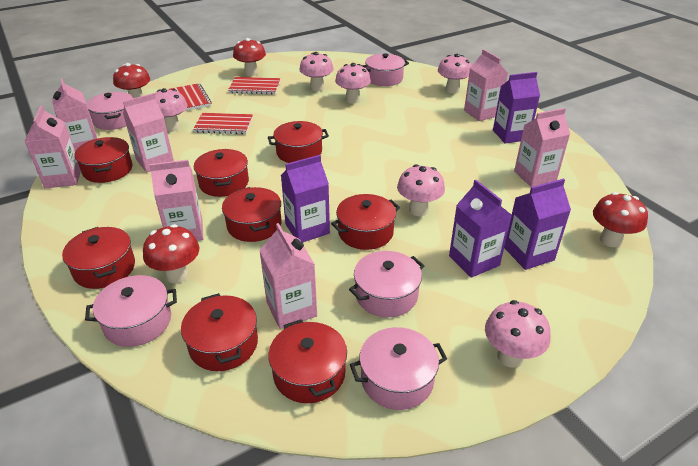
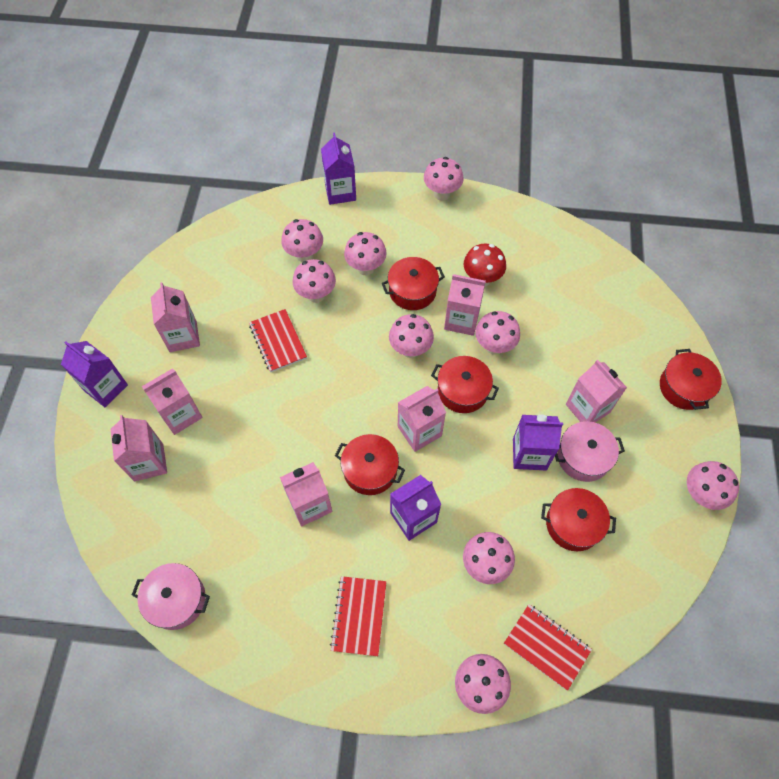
pink mushroom: 6 -> 9
pink pot: 5 -> 2
red mushroom: 4 -> 1
red pot: 8 -> 5

